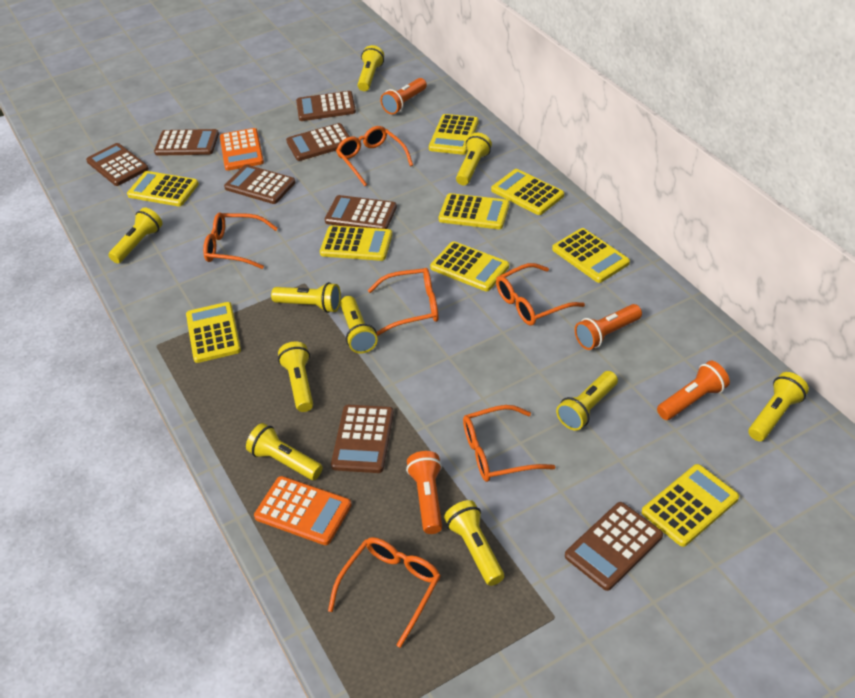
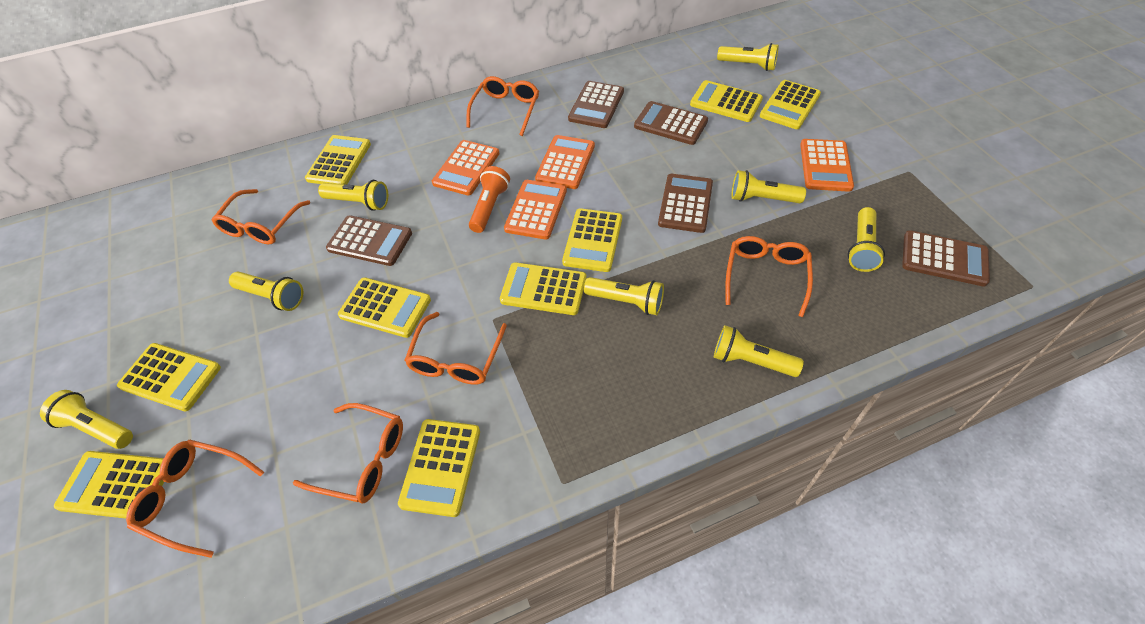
brown calculator: 8 -> 5
orange calculator: 2 -> 4
orange flashlight: 4 -> 1
yellow flashlight: 10 -> 8

